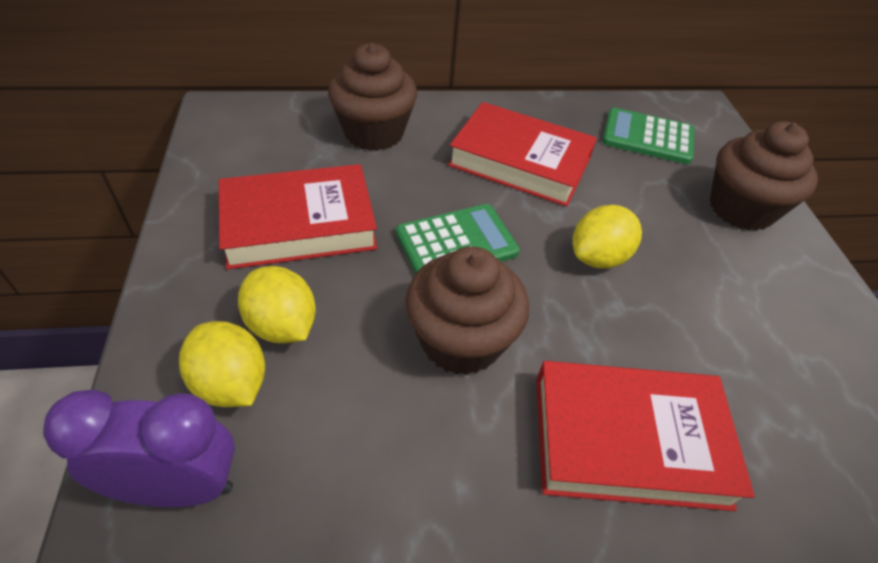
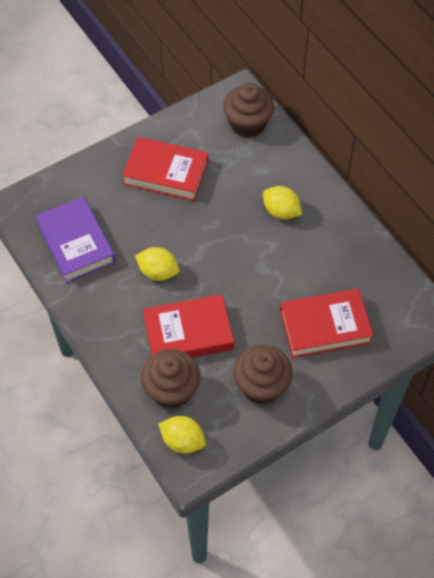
green calculator: 2 -> 0
purple book: 0 -> 1
purple clock: 1 -> 0

